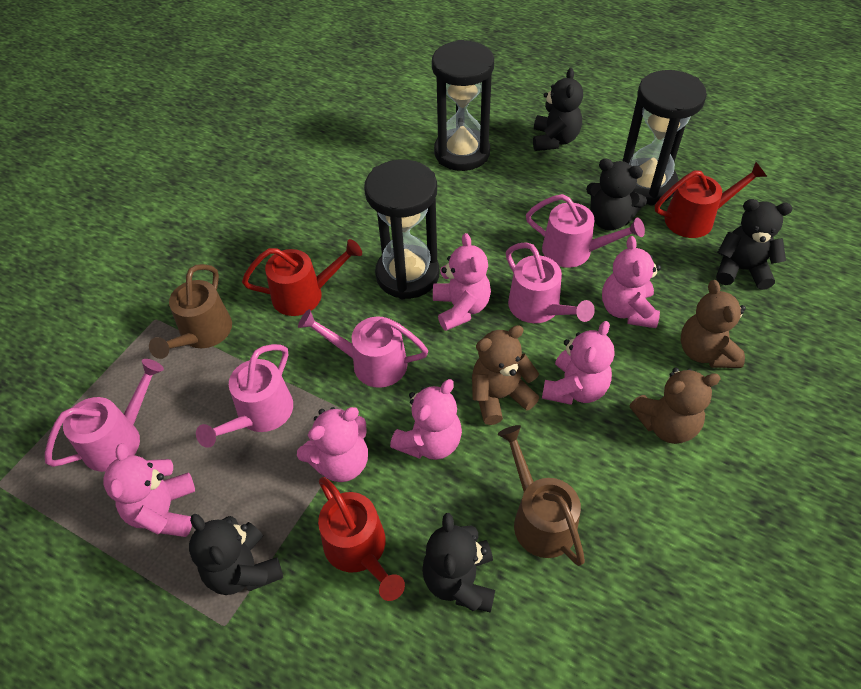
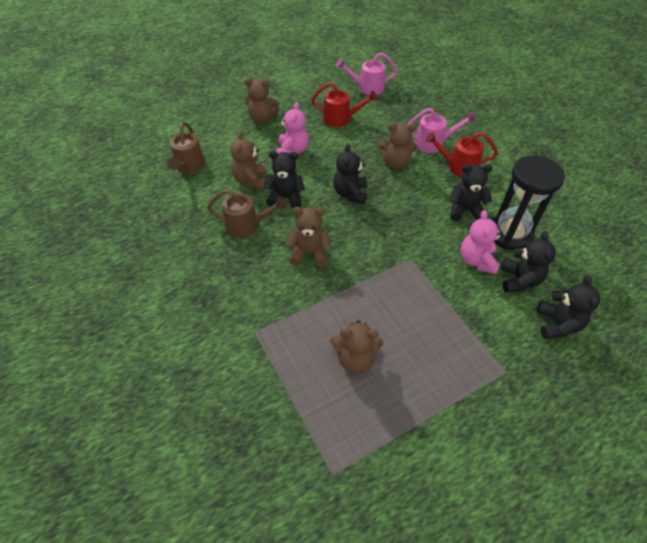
black hourglass: 3 -> 1
brown teddy bear: 3 -> 5
pink teddy bear: 6 -> 2
pink watering can: 5 -> 2
red watering can: 3 -> 2

